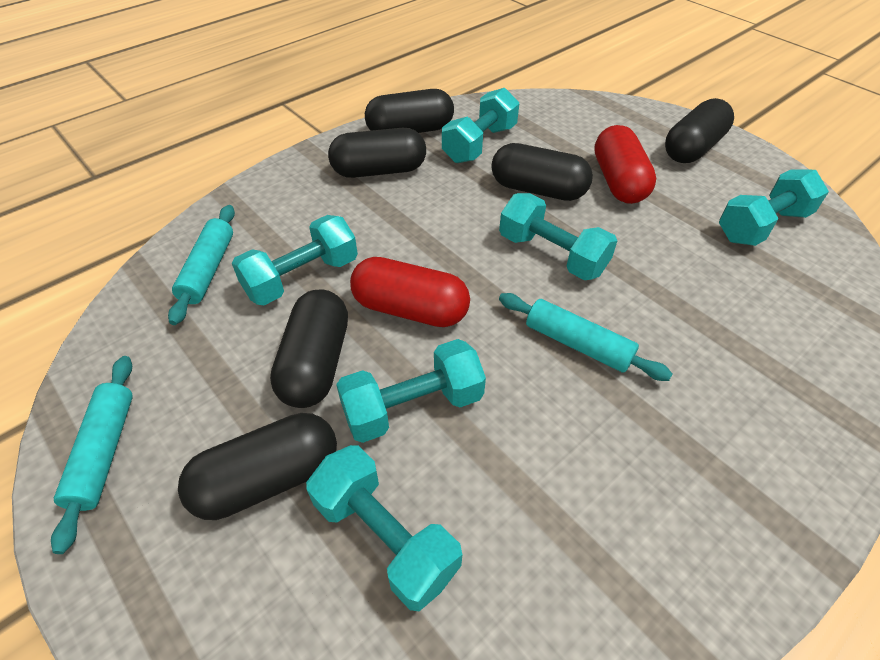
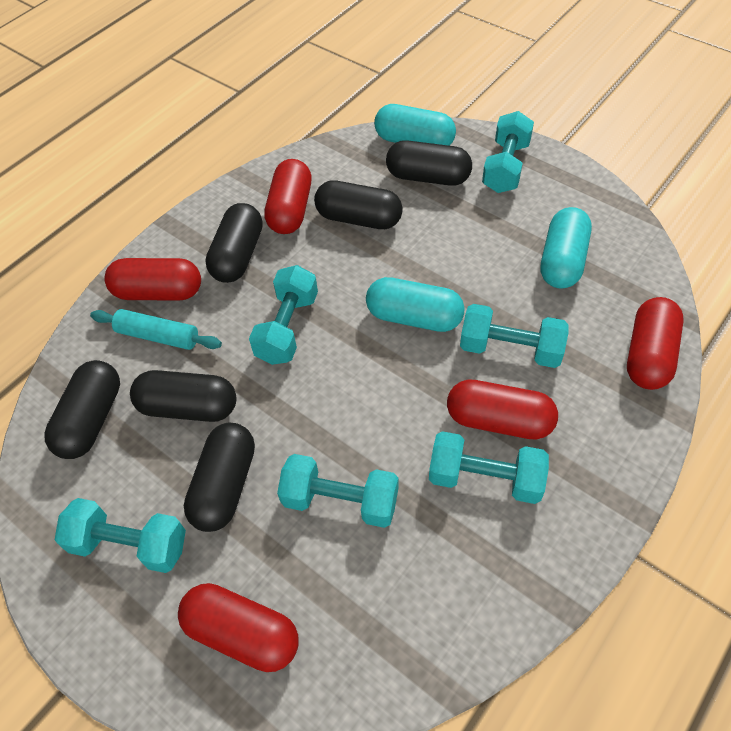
red capsule: 2 -> 5
turquoise capsule: 0 -> 3
turquoise rolling pin: 3 -> 1

